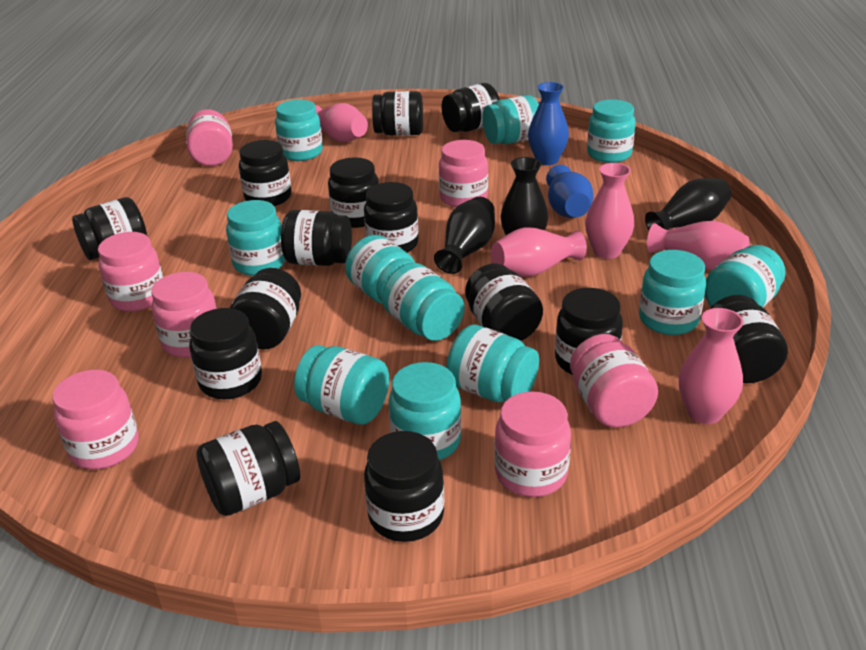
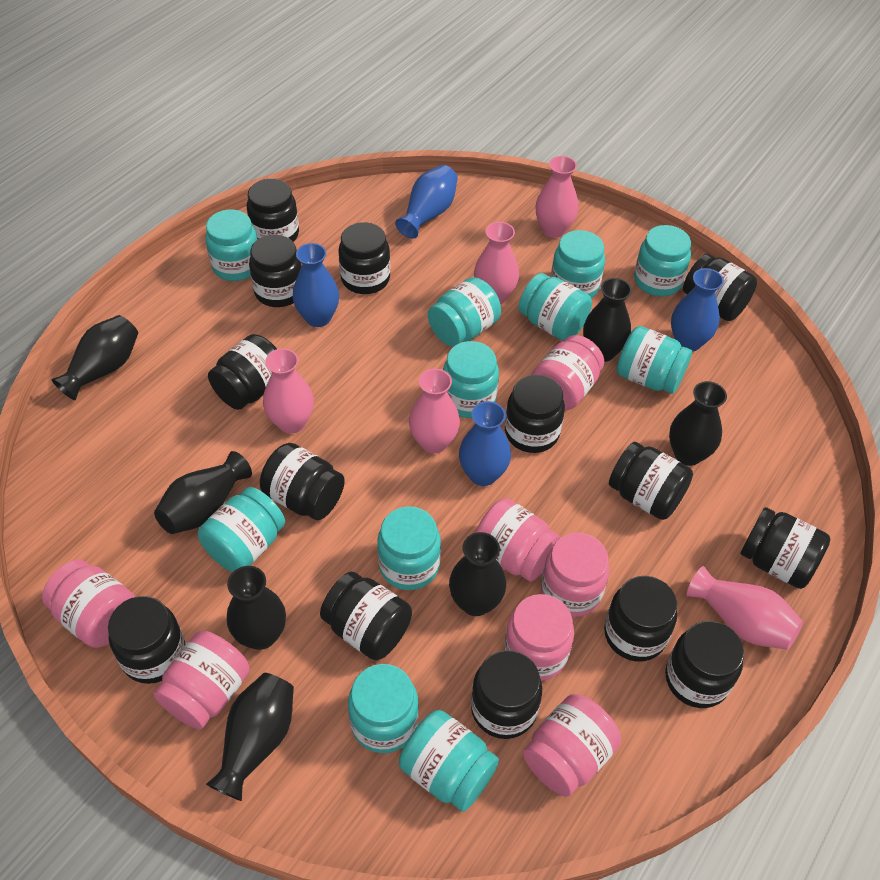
black vase: 3 -> 7
blue vase: 2 -> 4

